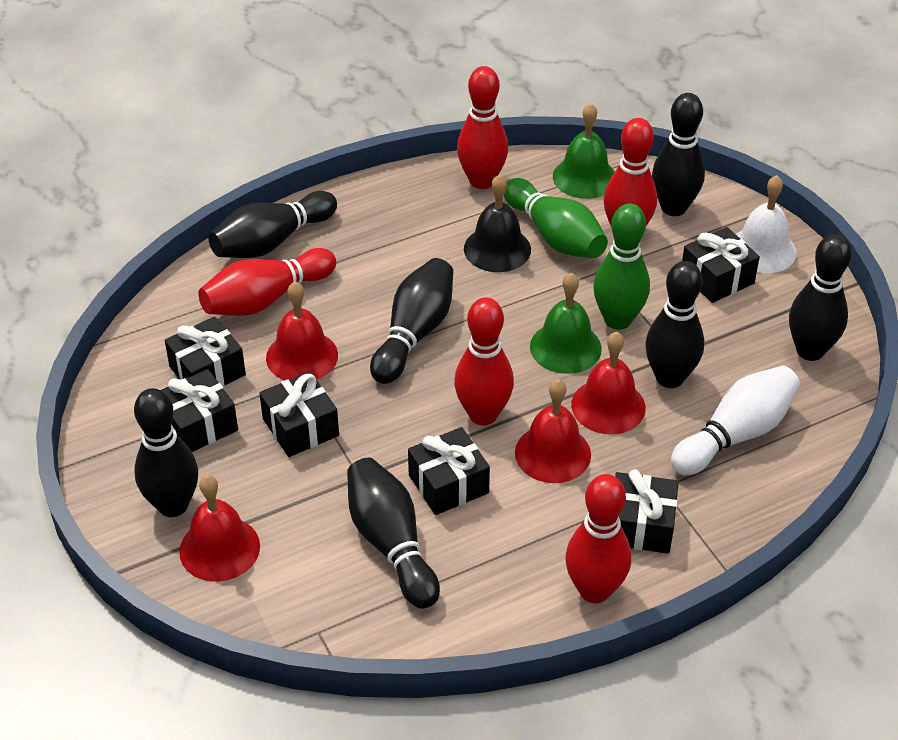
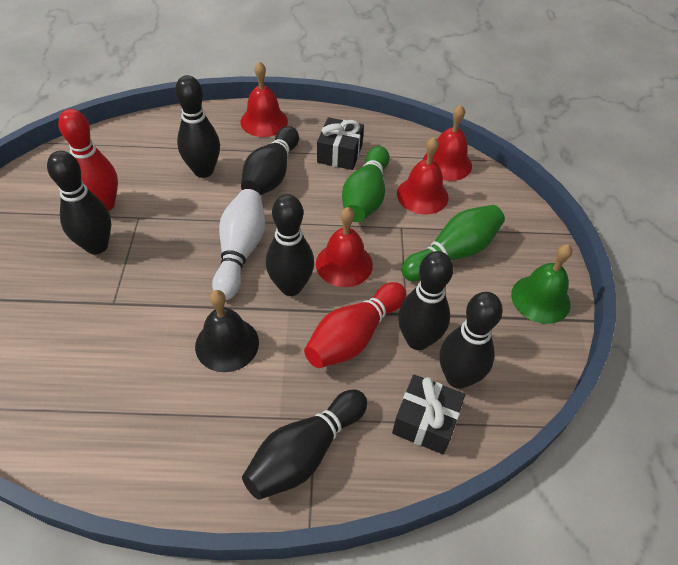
black gift: 6 -> 2
green bell: 2 -> 1
red bowling pin: 5 -> 2
white bell: 1 -> 0

